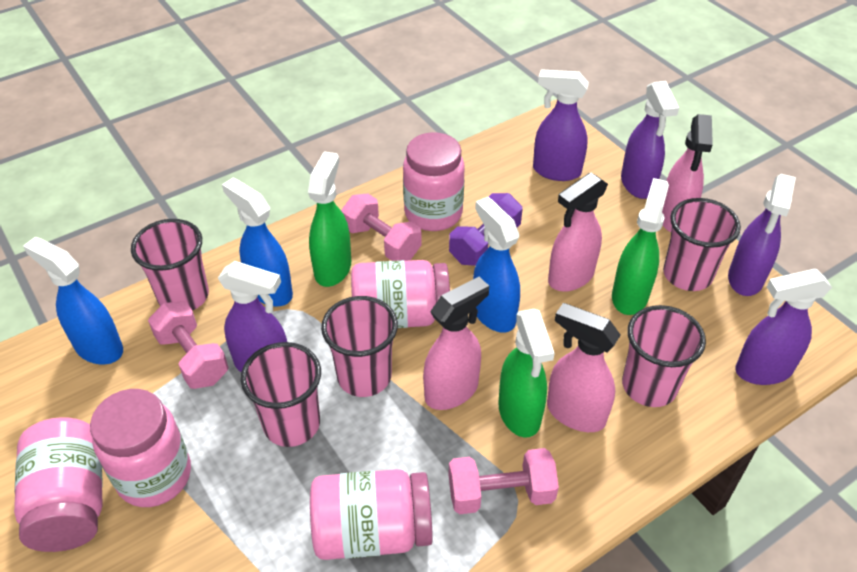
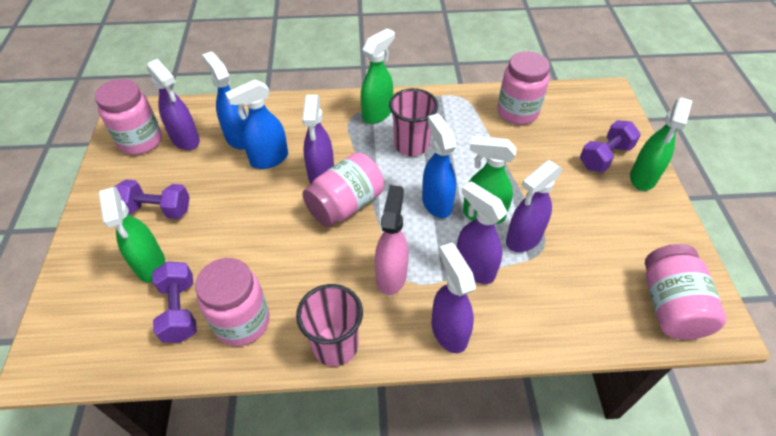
green spray bottle: 3 -> 4
pink cup: 5 -> 2
pink dumbbell: 3 -> 0
pink spray bottle: 4 -> 1
purple dumbbell: 1 -> 3

